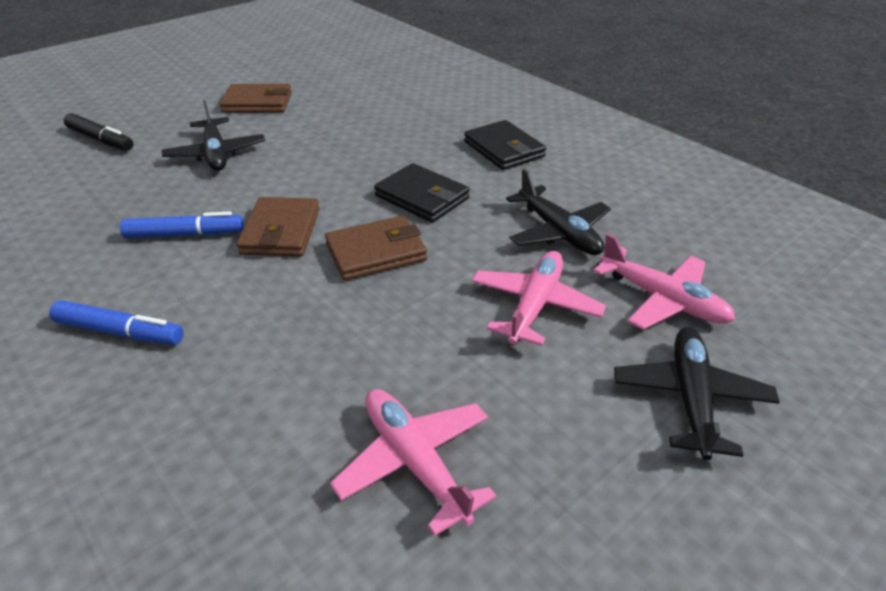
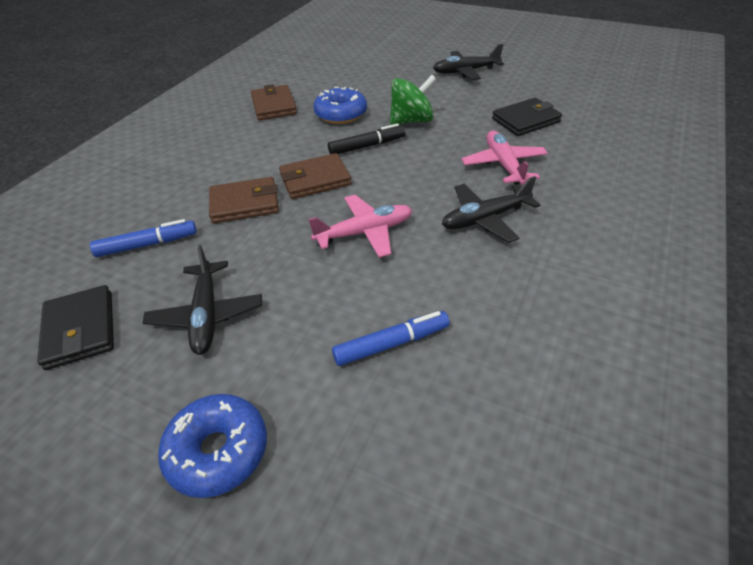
blue donut: 0 -> 2
green spinning top: 0 -> 1
pink plane: 3 -> 2

